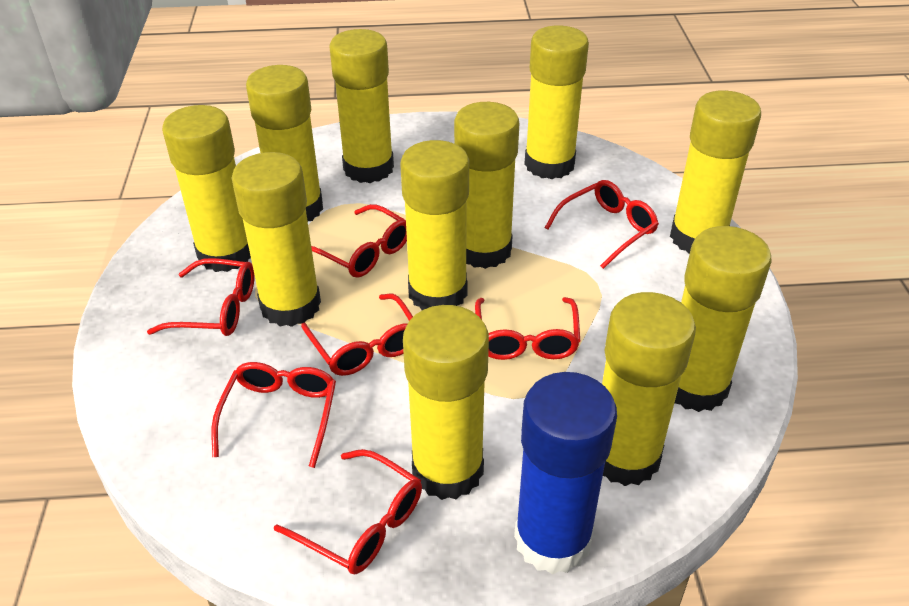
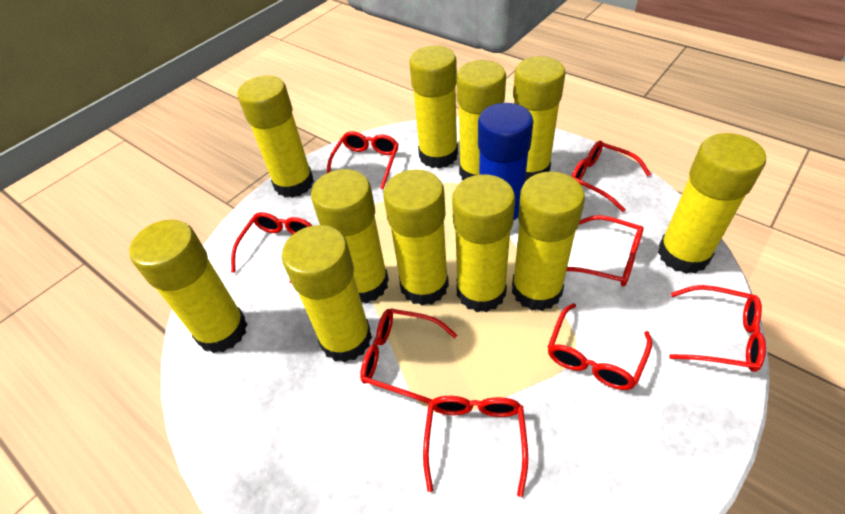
red glasses: 7 -> 8

